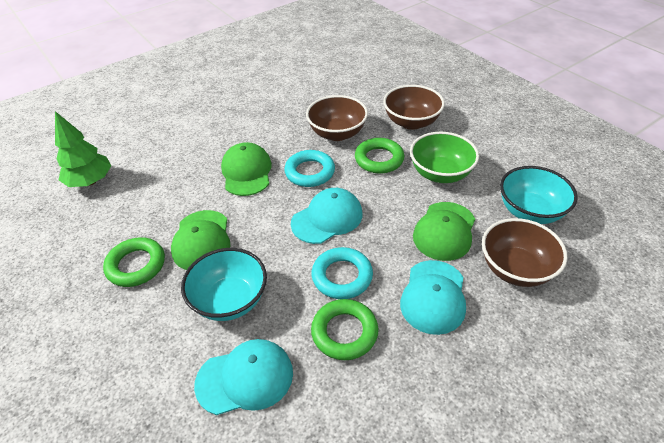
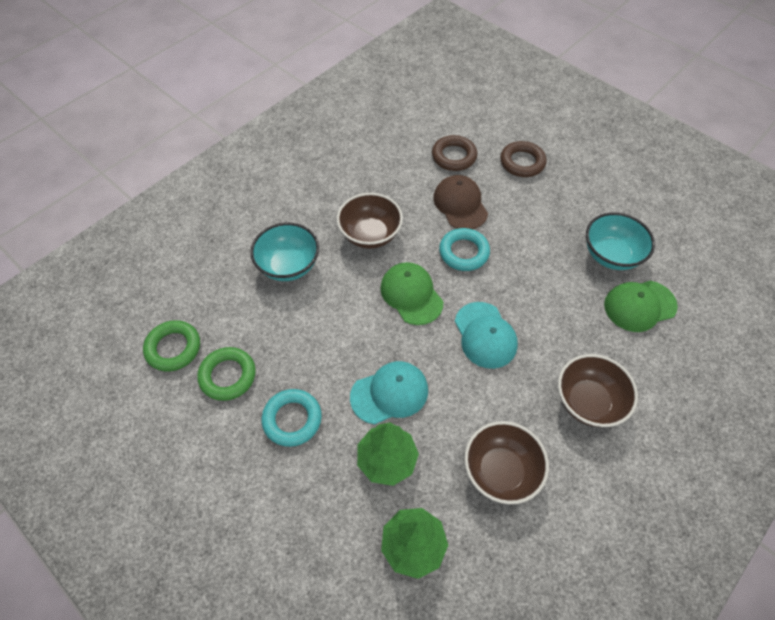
brown cap: 0 -> 1
brown ring: 0 -> 2
green bowl: 1 -> 0
green cap: 3 -> 2
green ring: 3 -> 2
green tree: 1 -> 2
turquoise cap: 3 -> 2

